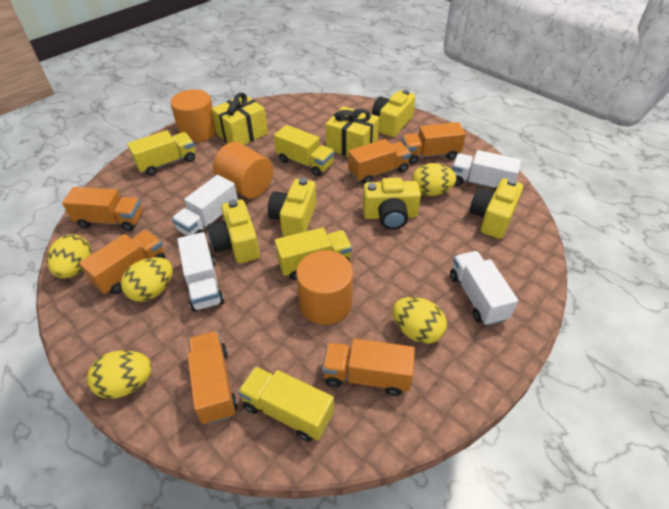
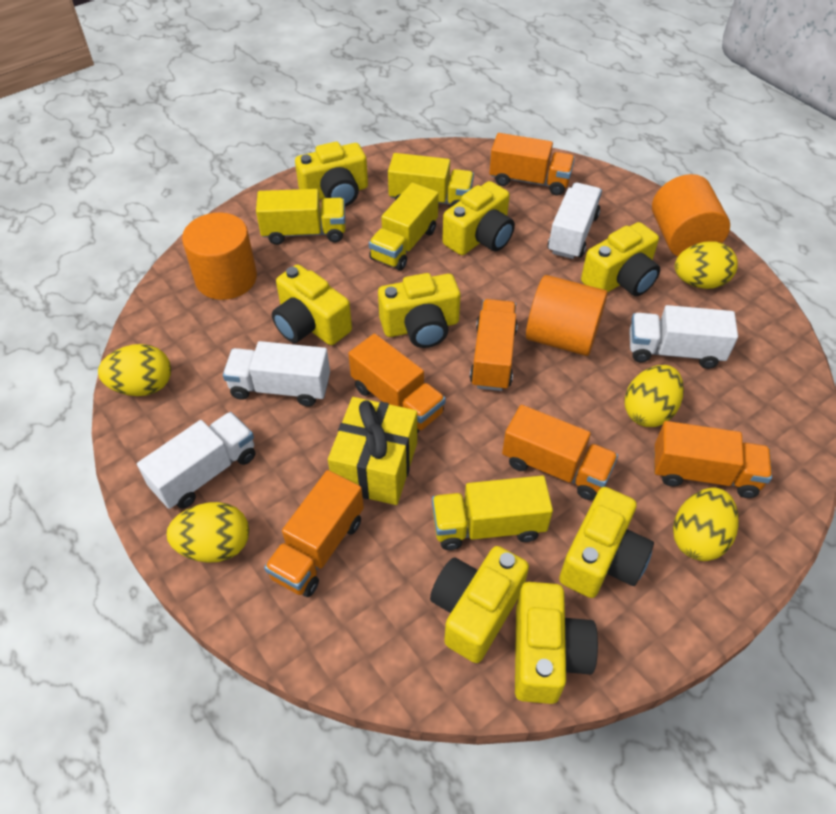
yellow camera: 5 -> 8
yellow gift: 2 -> 1

